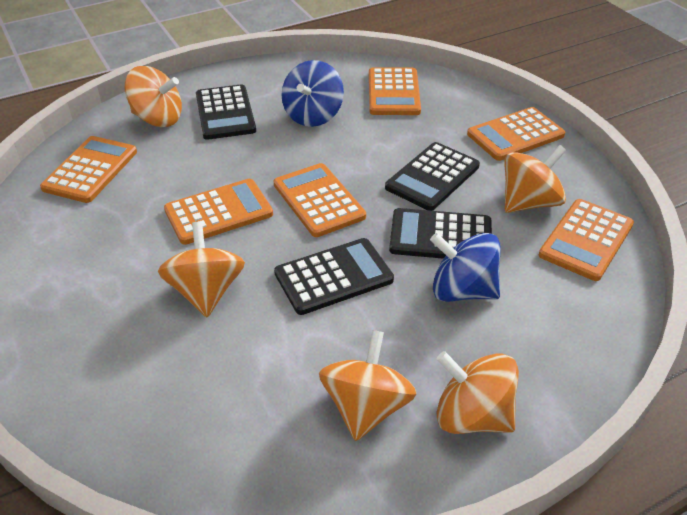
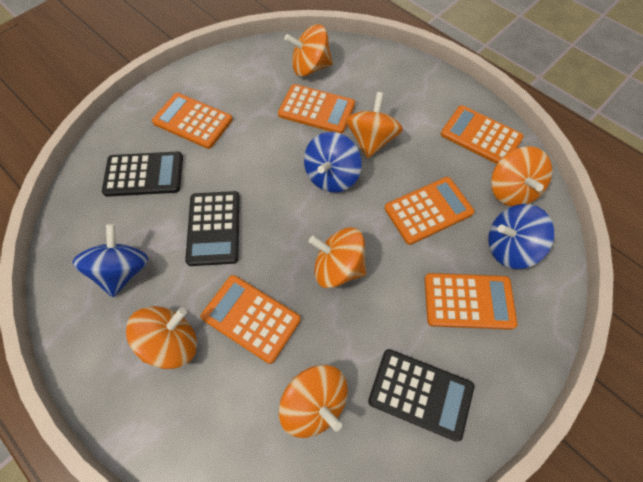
black calculator: 4 -> 3
blue spinning top: 2 -> 3
orange spinning top: 5 -> 6

